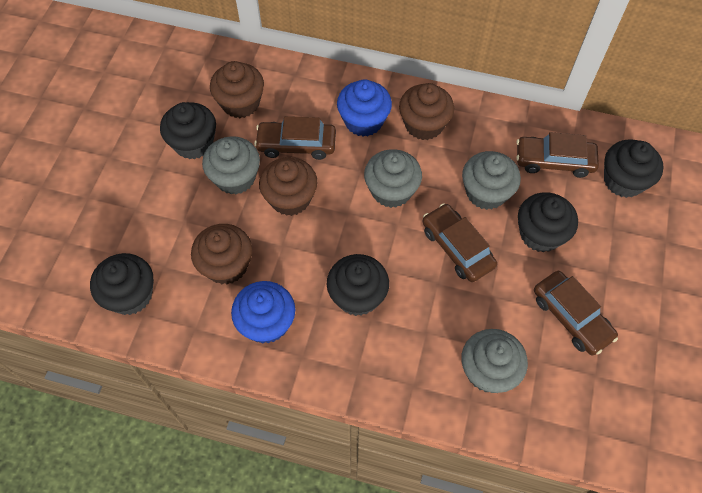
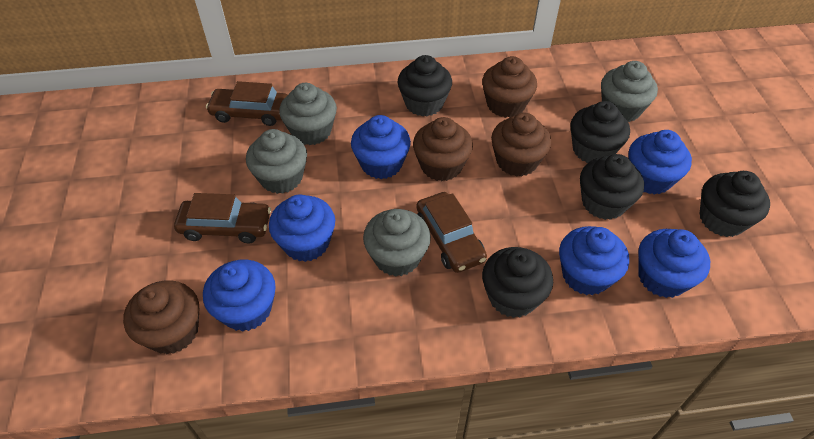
blue cupcake: 2 -> 6
brown car: 4 -> 3

